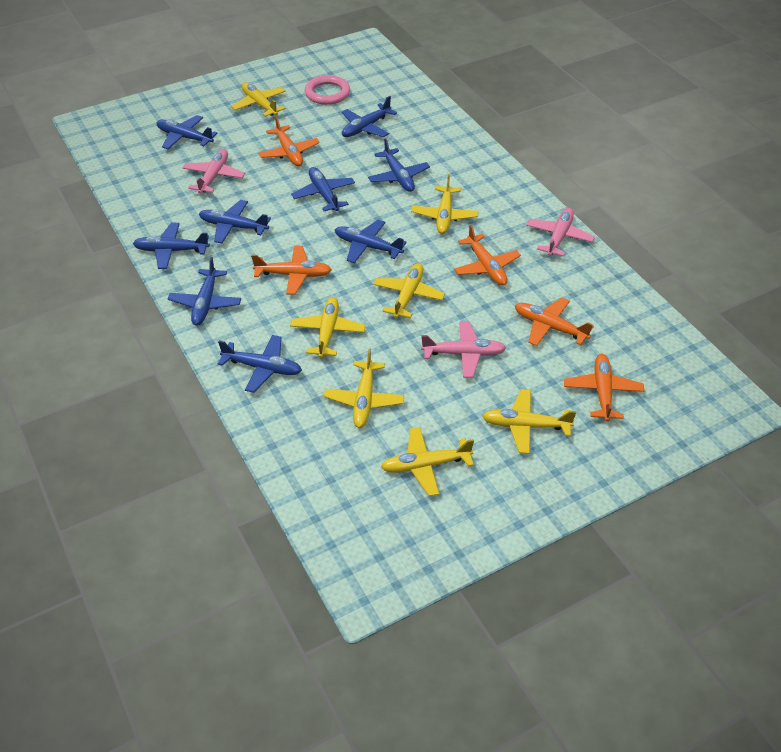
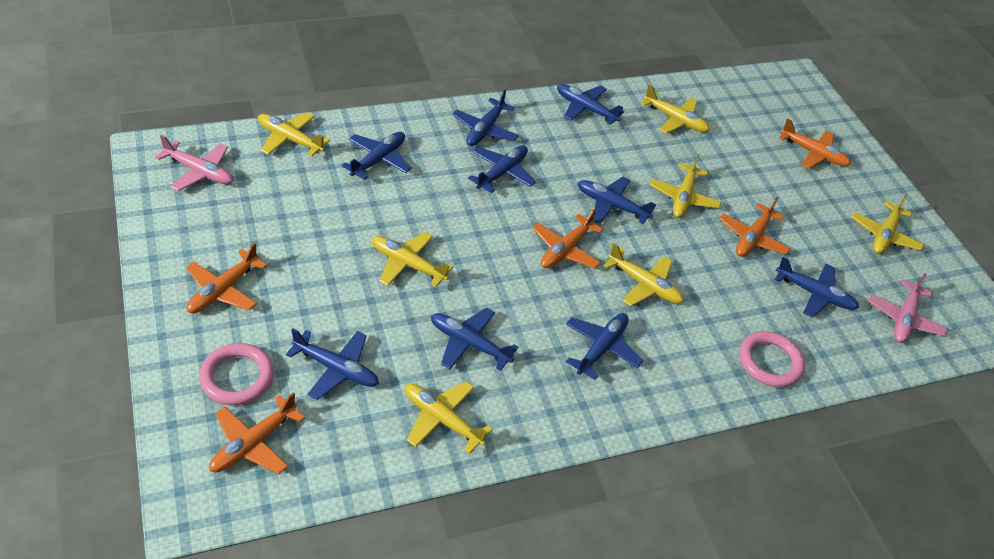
pink plane: 3 -> 2
pink ring: 1 -> 2

